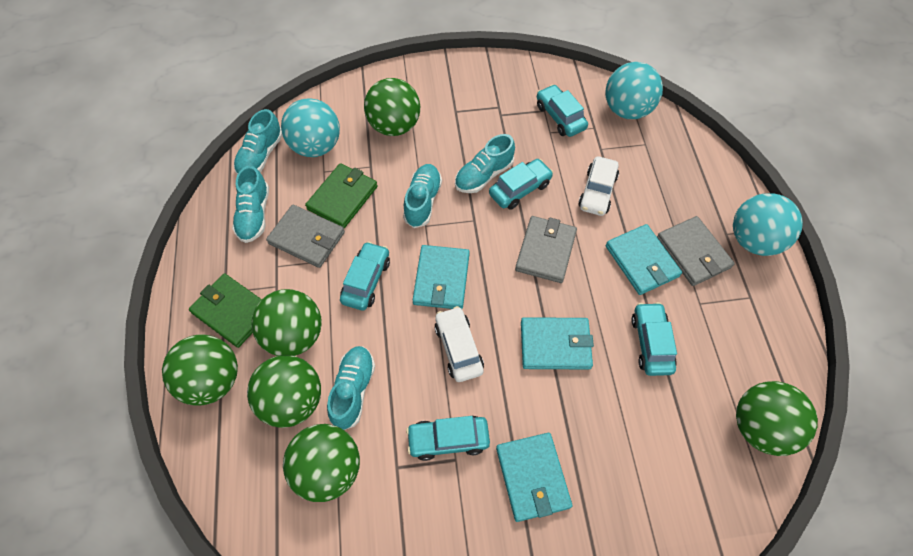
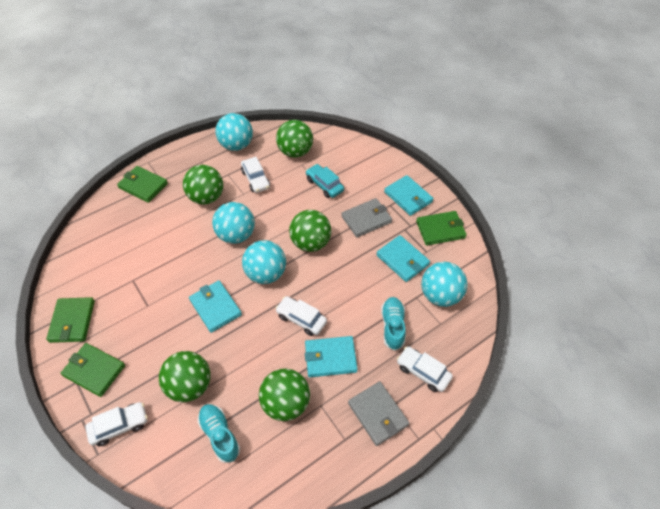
green ball: 6 -> 5
green wallet: 2 -> 4
grey wallet: 3 -> 2
turquoise ball: 3 -> 4
turquoise car: 5 -> 1
turquoise shoe: 5 -> 2
white car: 2 -> 4

